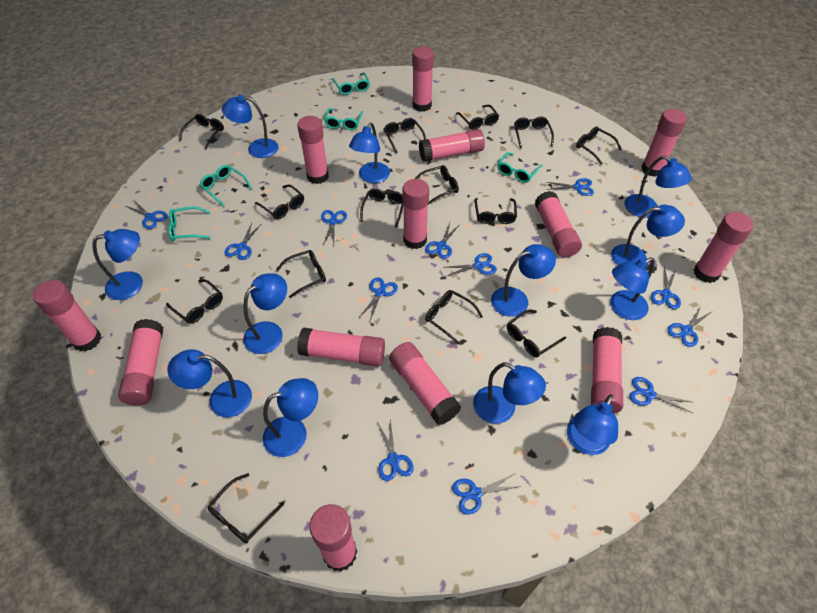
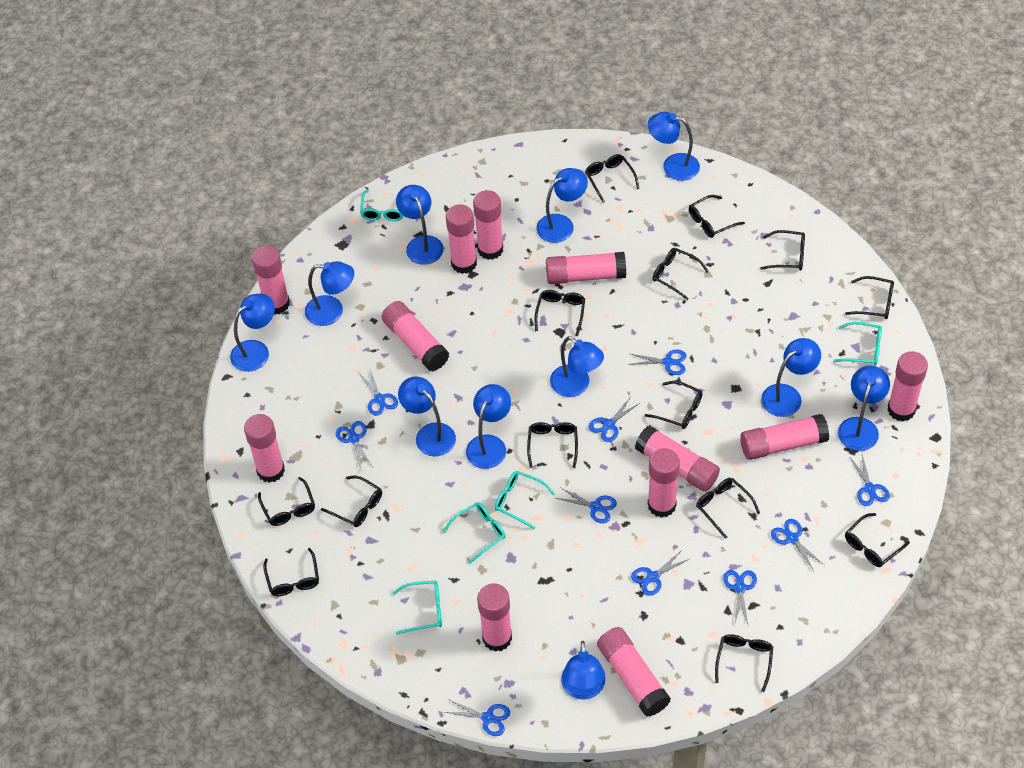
blue lamp: 12 -> 11
blue scissors: 12 -> 10
pink glue stick: 13 -> 12

